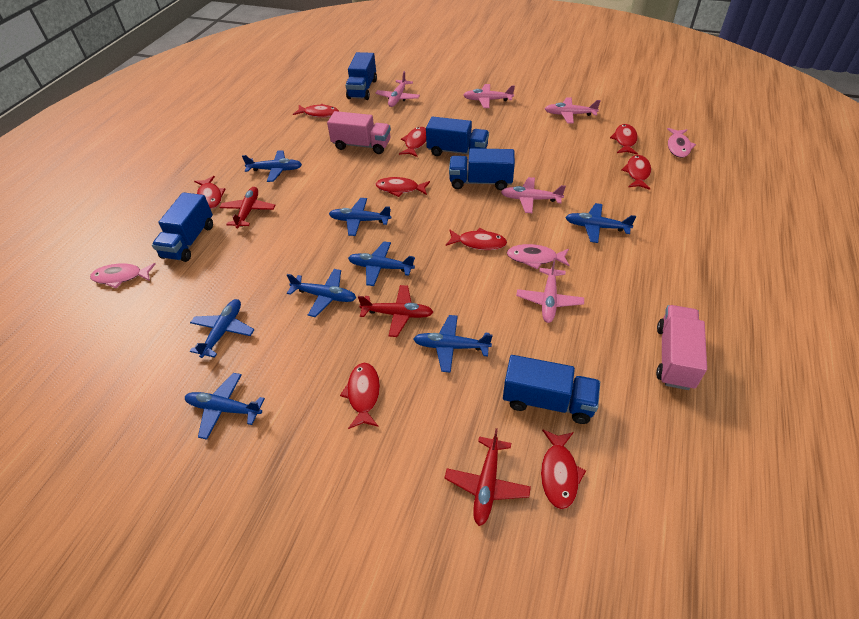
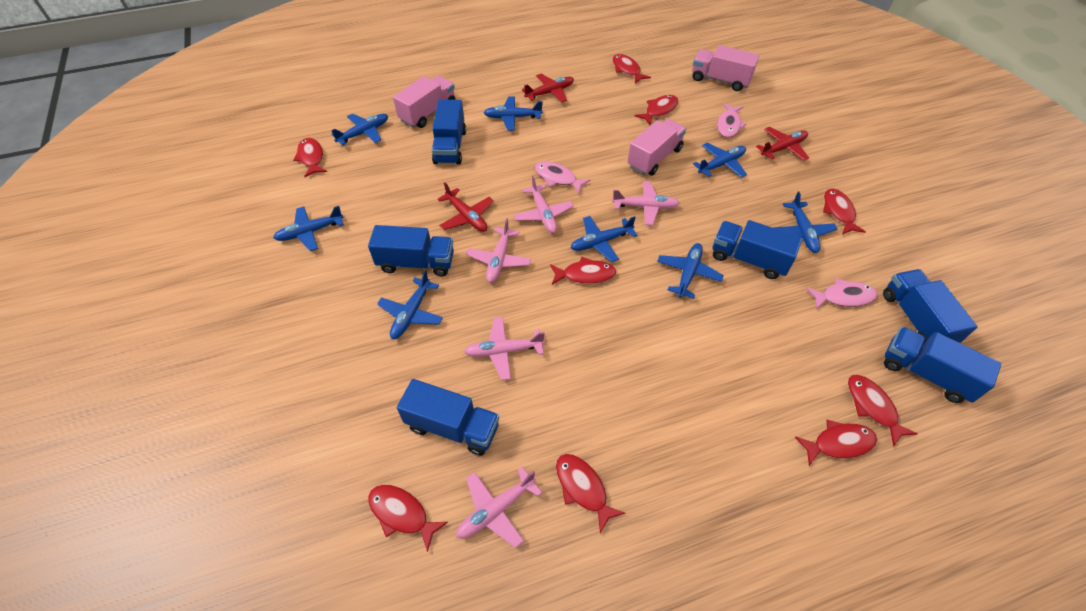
blue truck: 5 -> 6
pink truck: 2 -> 3

